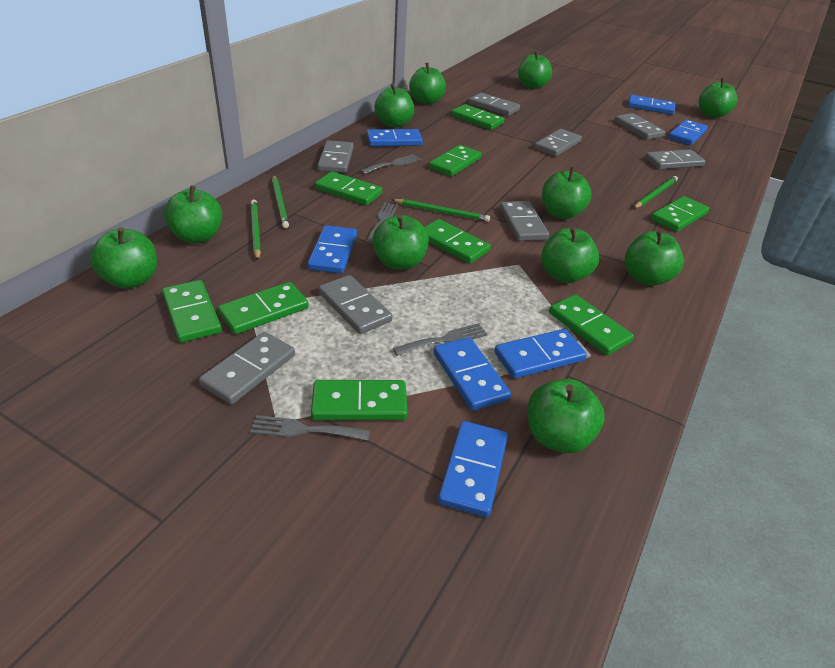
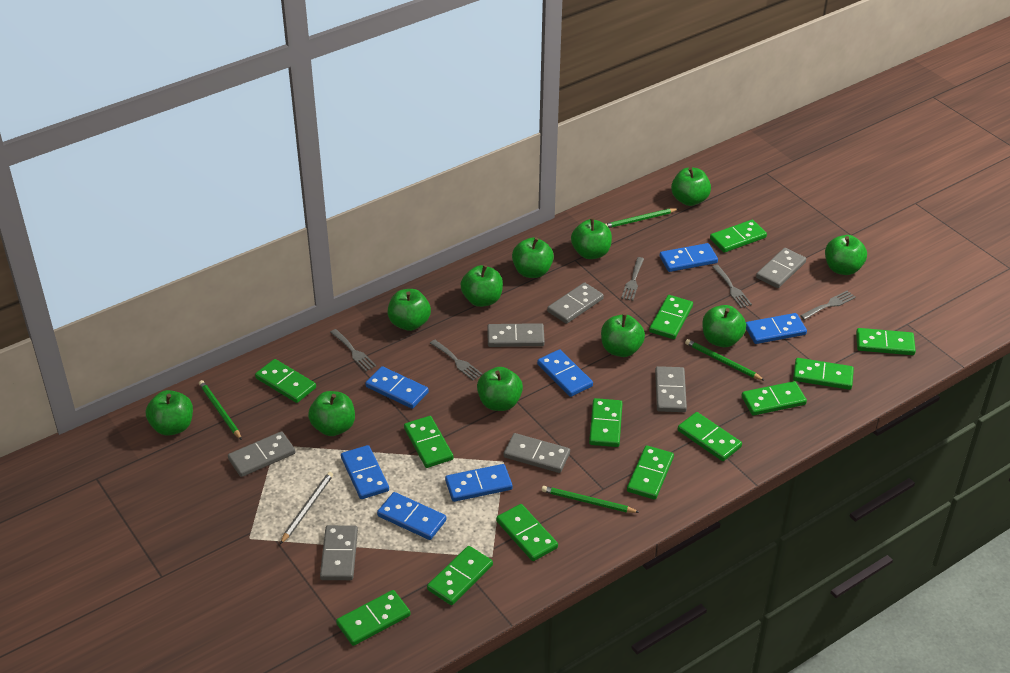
green domino: 9 -> 13
grey domino: 8 -> 7
grey fork: 4 -> 5
grey pencil: 0 -> 1

